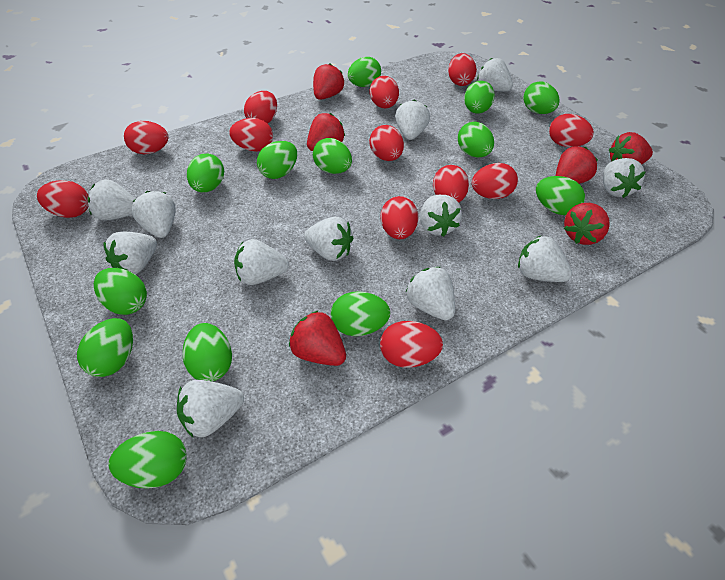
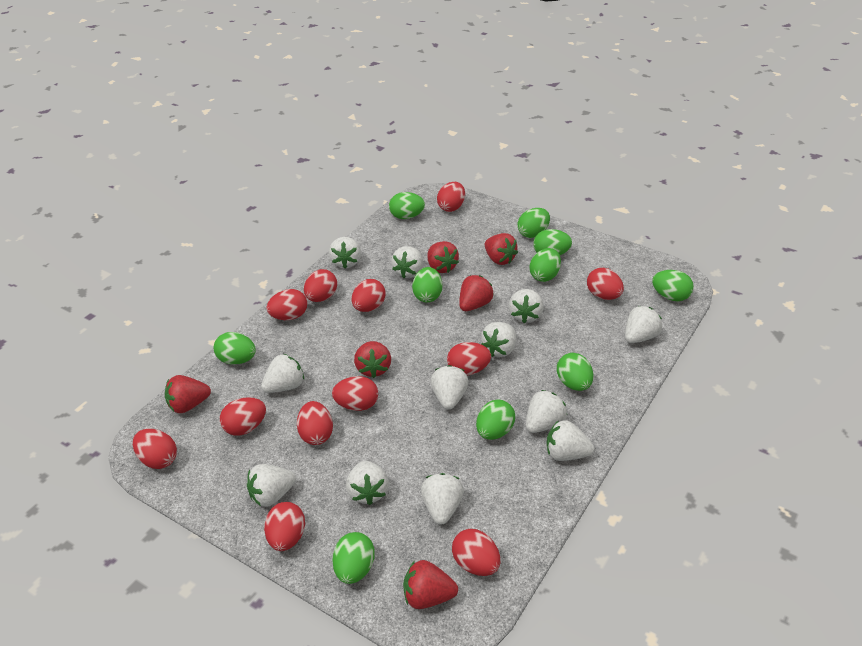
green egg: 13 -> 10

